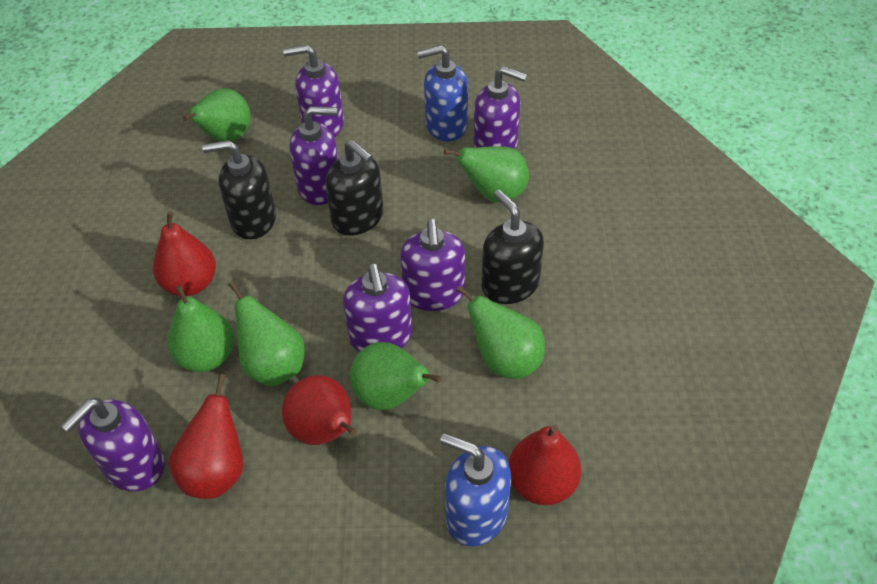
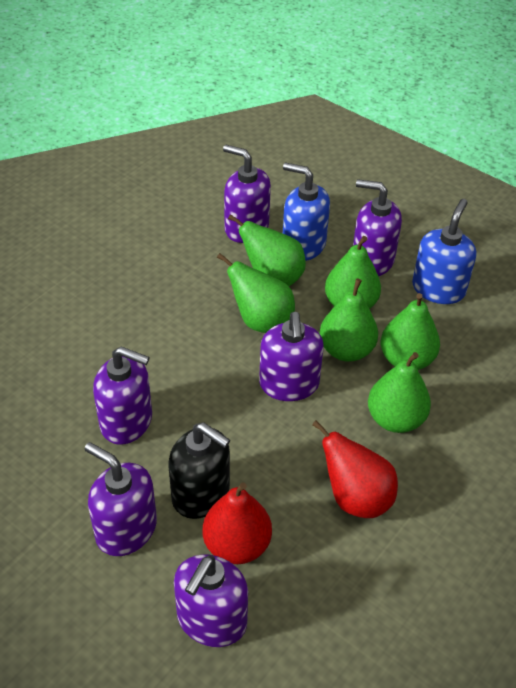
black soap dispenser: 3 -> 1
red pear: 4 -> 2

